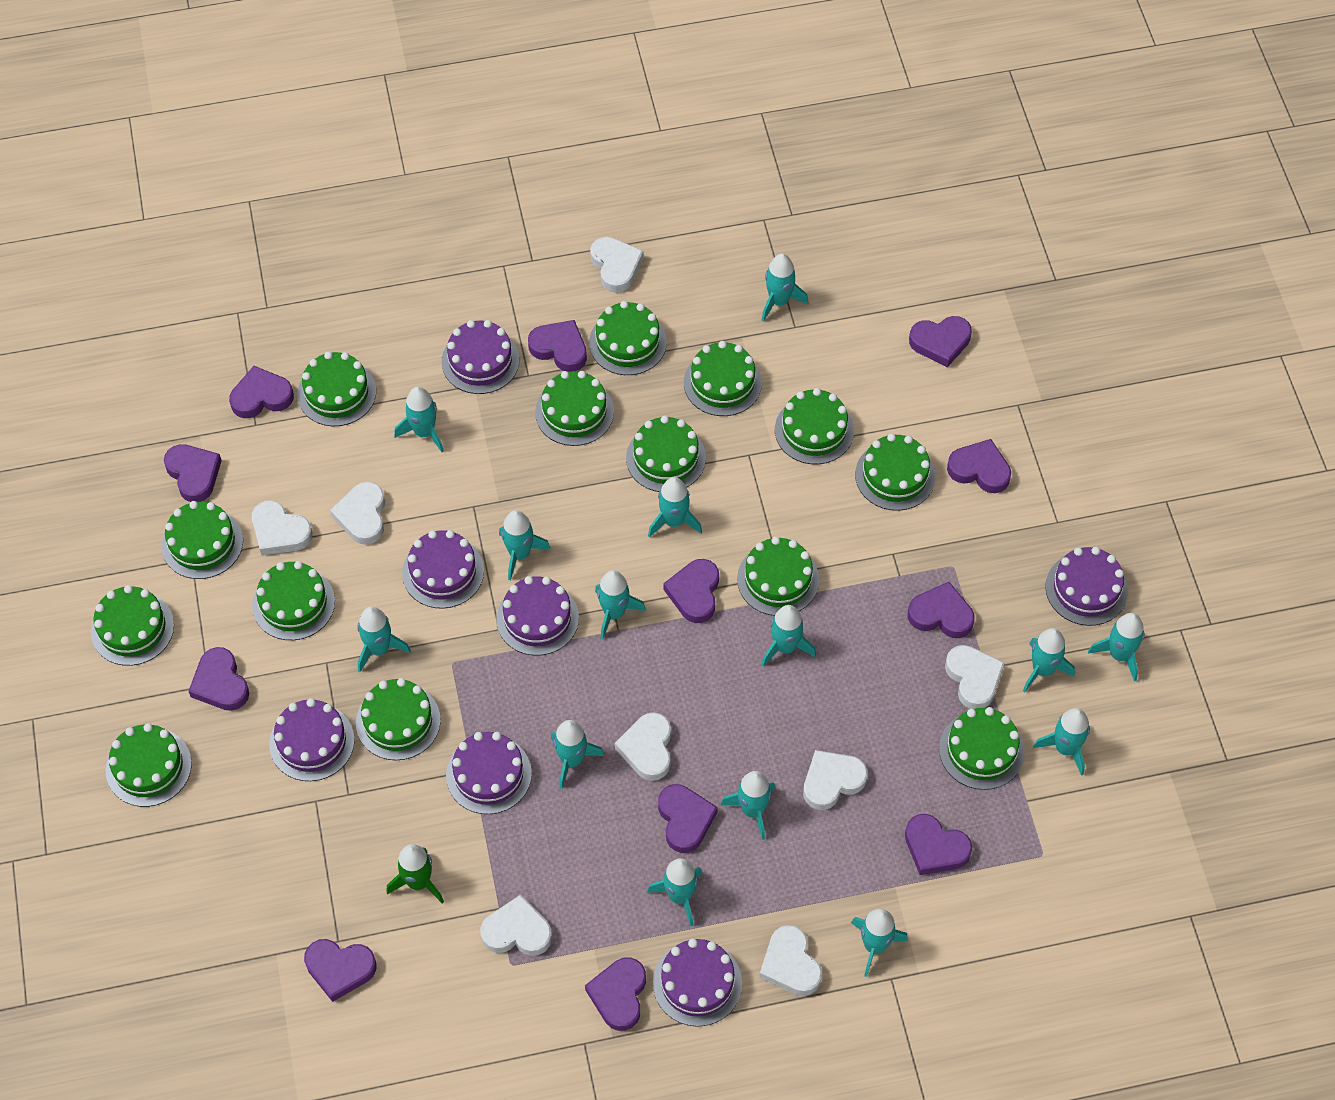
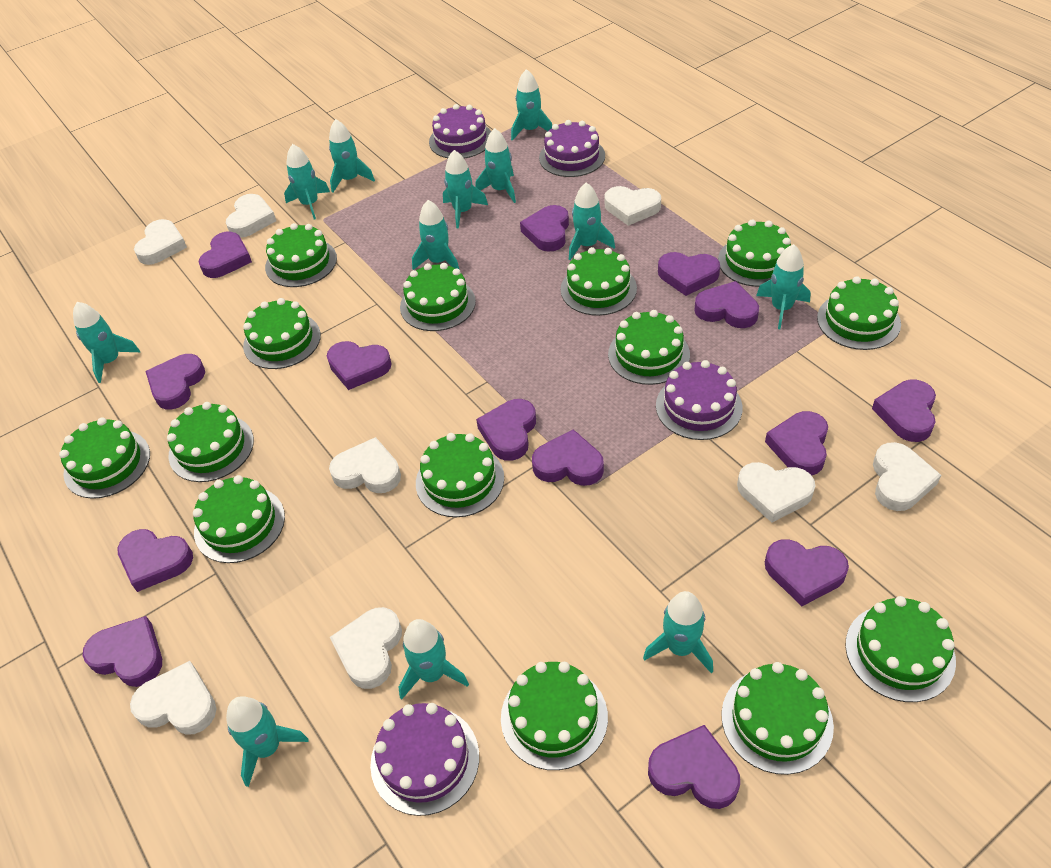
green rocket: 1 -> 0
purple cake: 7 -> 4
purple heart: 12 -> 14
turquoise rocket: 14 -> 12

